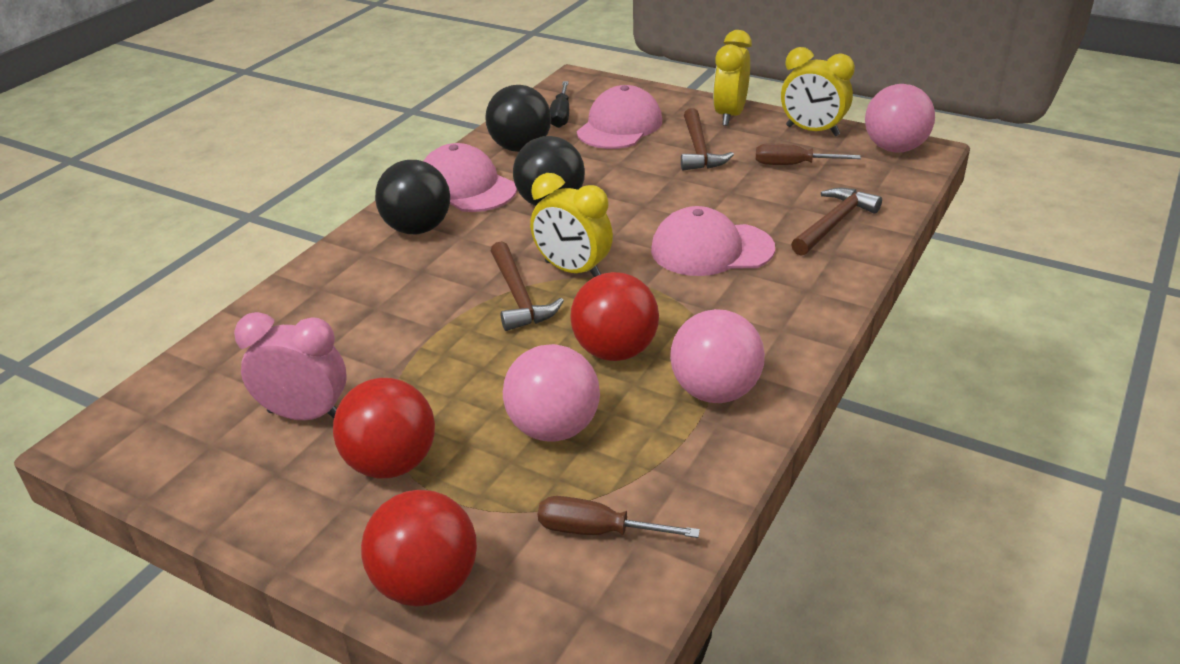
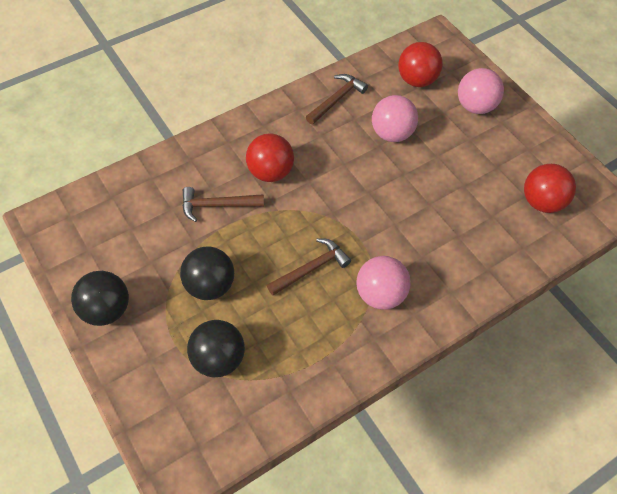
black screwdriver: 1 -> 0
brown screwdriver: 2 -> 0
pink cap: 3 -> 0
pink clock: 1 -> 0
yellow clock: 3 -> 0

